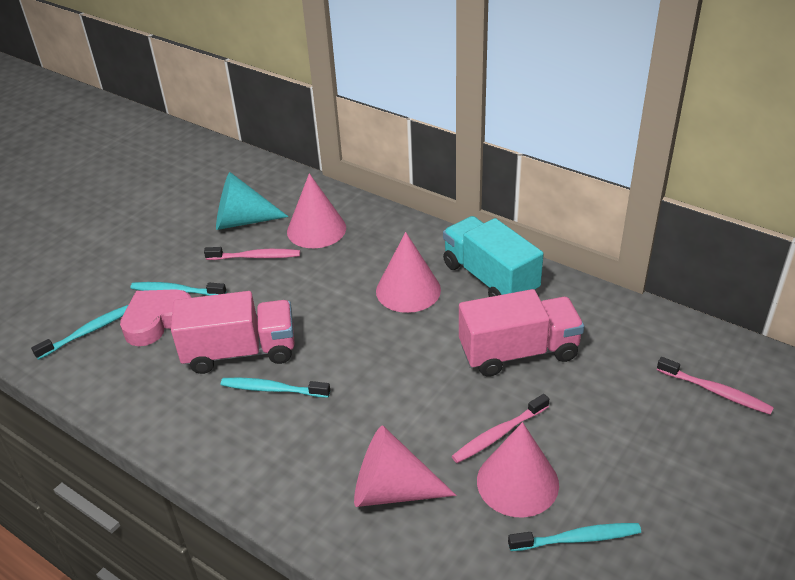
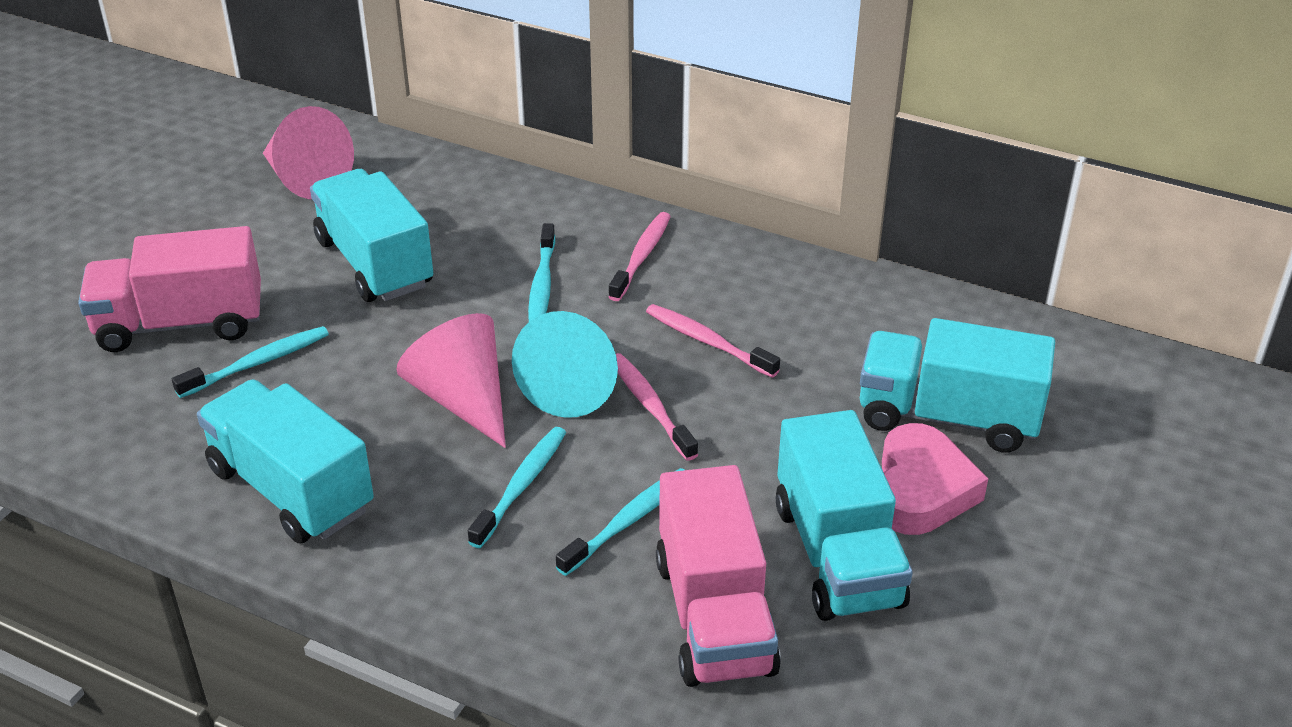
pink cone: 4 -> 2
turquoise truck: 1 -> 4

